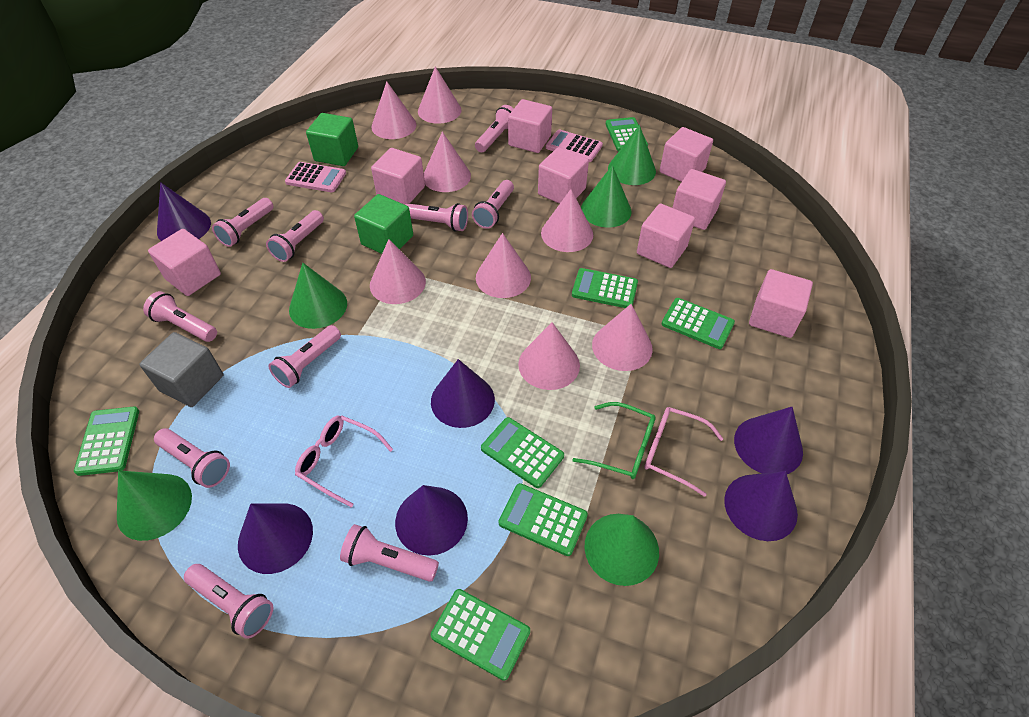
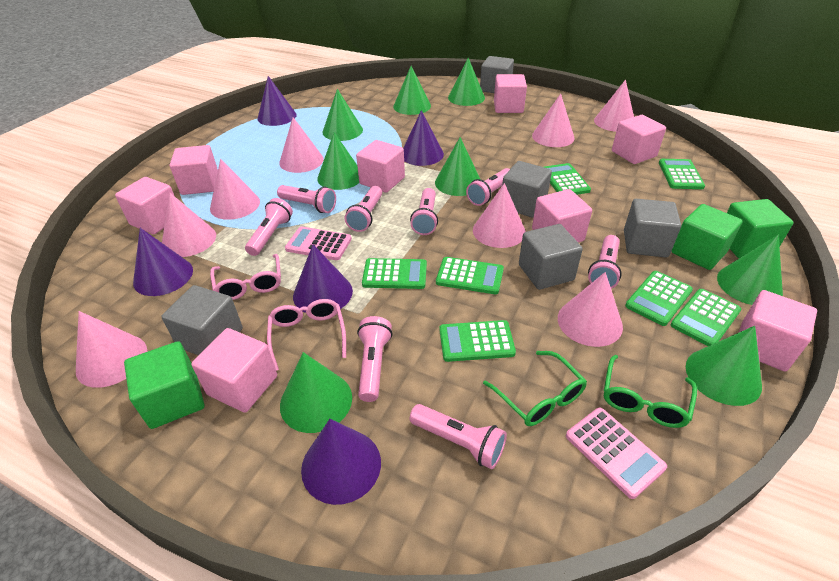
green cone: 5 -> 8
green cube: 2 -> 3
green glasses: 1 -> 2
grey cube: 1 -> 5
pink flashlight: 10 -> 8
purple cone: 6 -> 5

